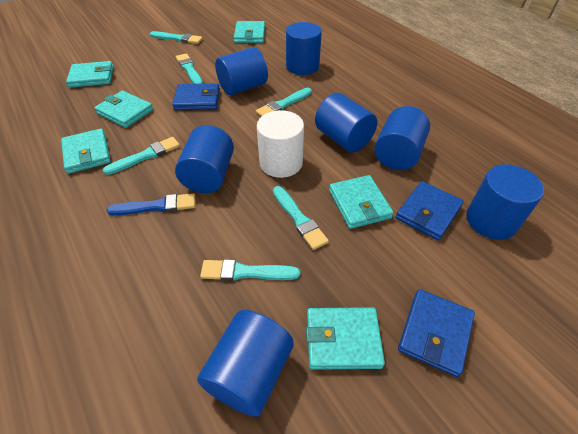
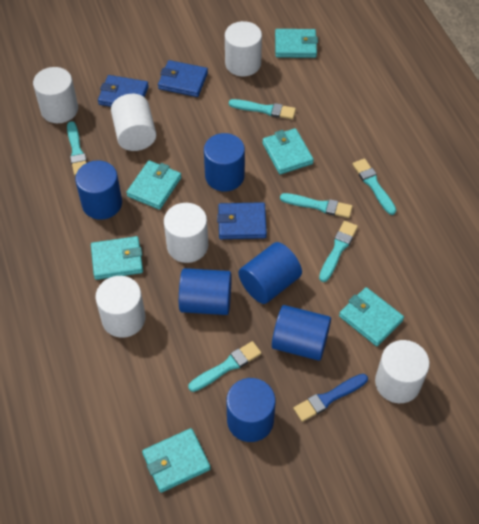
blue cylinder: 7 -> 6
white cylinder: 1 -> 6

